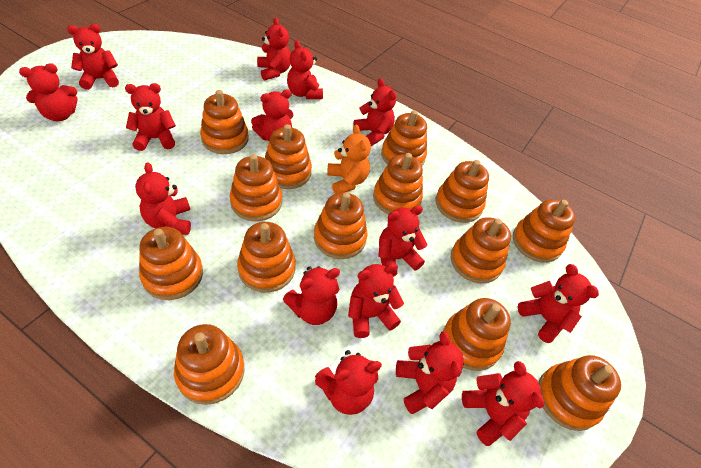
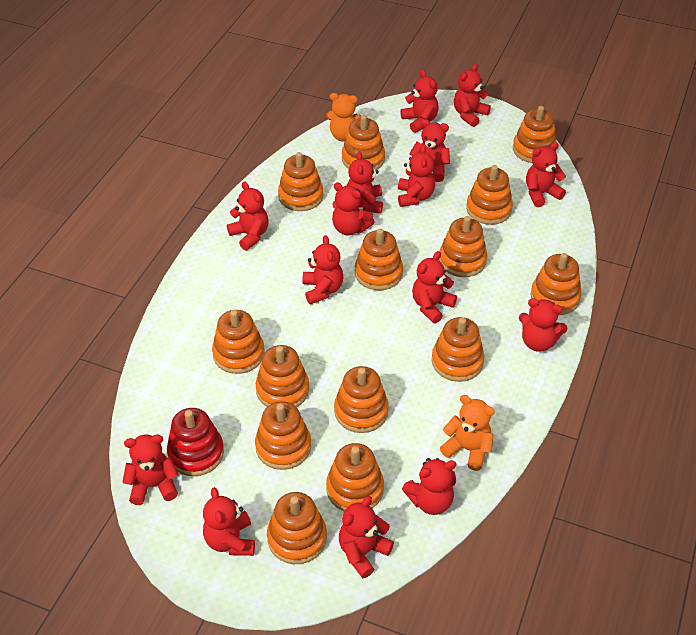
orange teddy bear: 1 -> 2
red stacking toy: 0 -> 1

